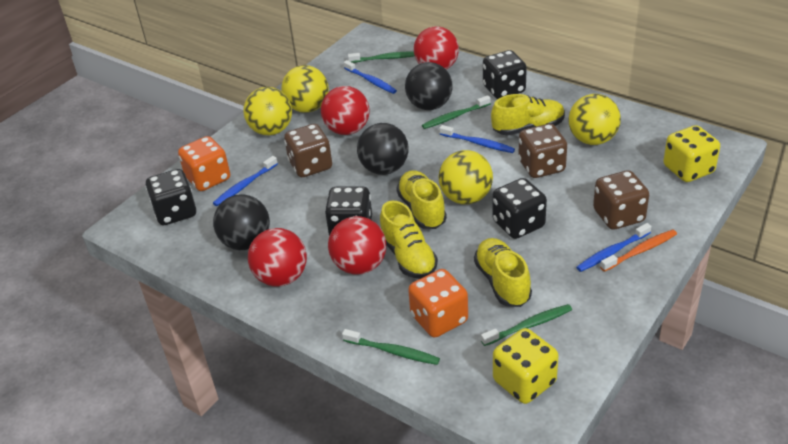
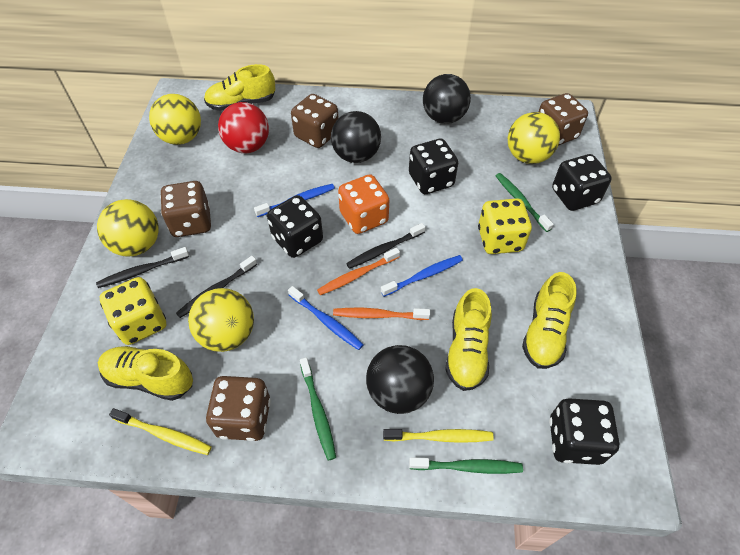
black toothbrush: 0 -> 3
blue toothbrush: 4 -> 3
brown dice: 3 -> 4
green toothbrush: 4 -> 3
orange dice: 2 -> 1
orange toothbrush: 1 -> 2
red ball: 4 -> 1
yellow toothbrush: 0 -> 2

